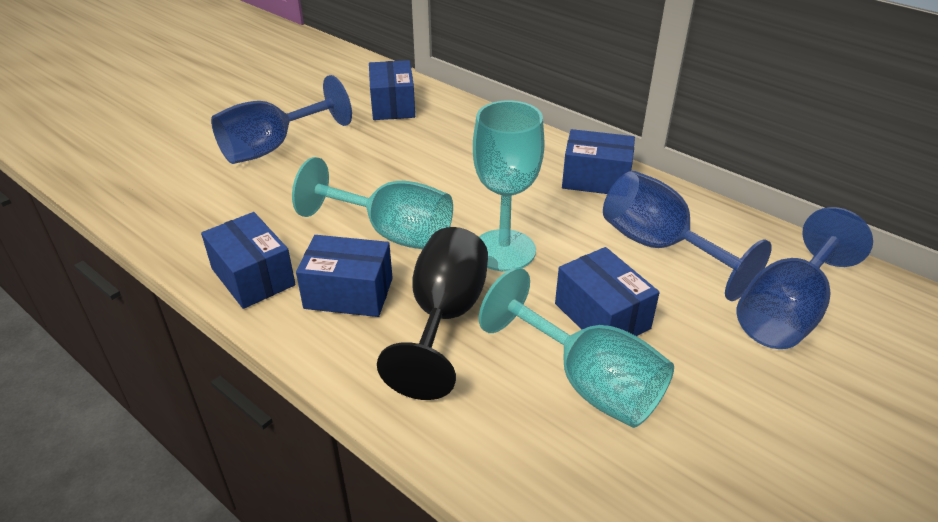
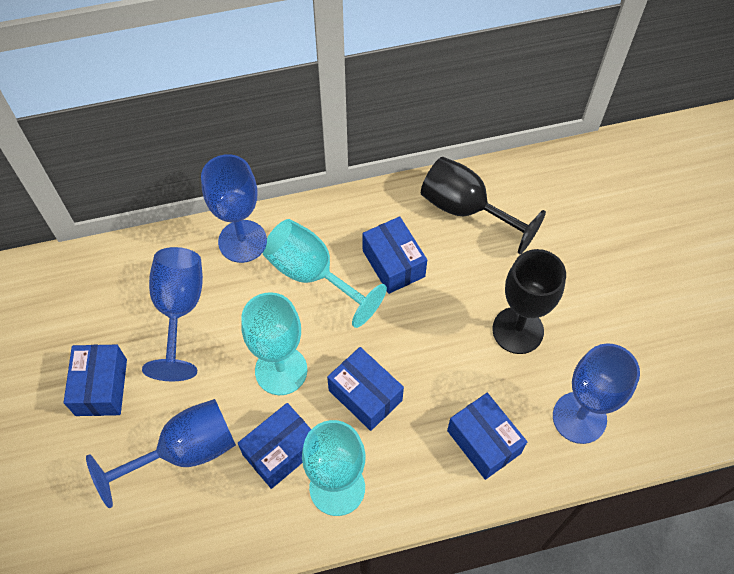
black goblet: 1 -> 2
blue goblet: 3 -> 4

